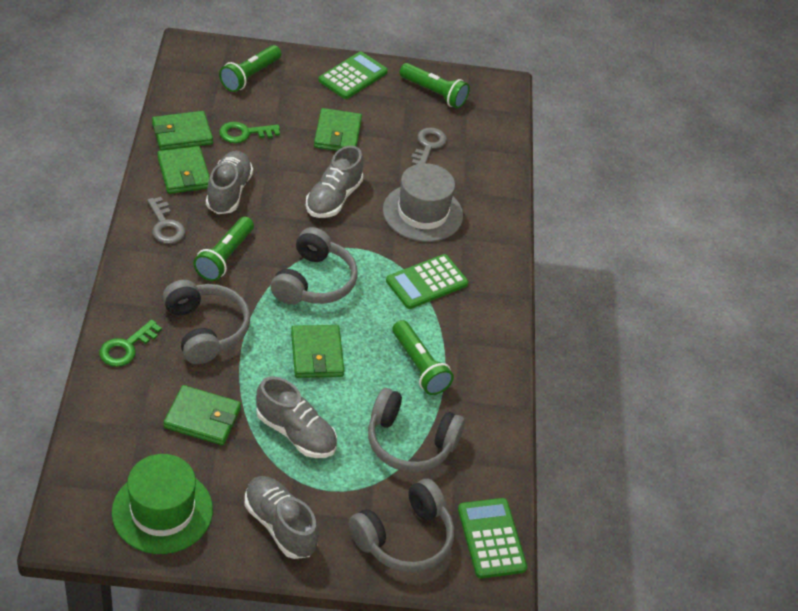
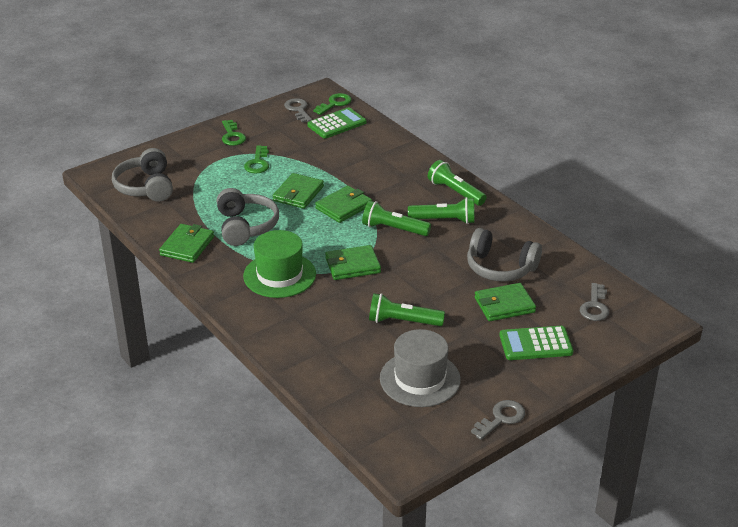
green calculator: 3 -> 2
green key: 2 -> 3
grey headphones: 4 -> 3
grey key: 2 -> 3
grey shoe: 4 -> 0

